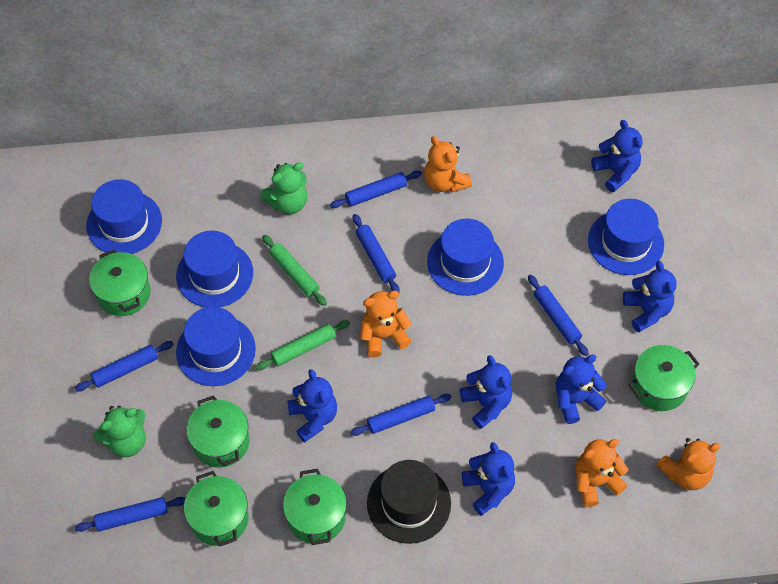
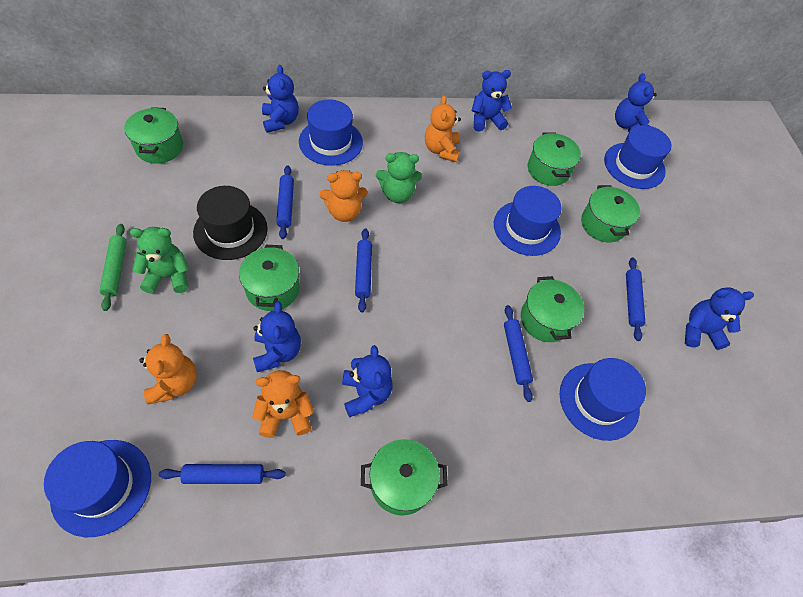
blue rolling pin: 6 -> 5
green pot: 5 -> 6
green rolling pin: 2 -> 1

